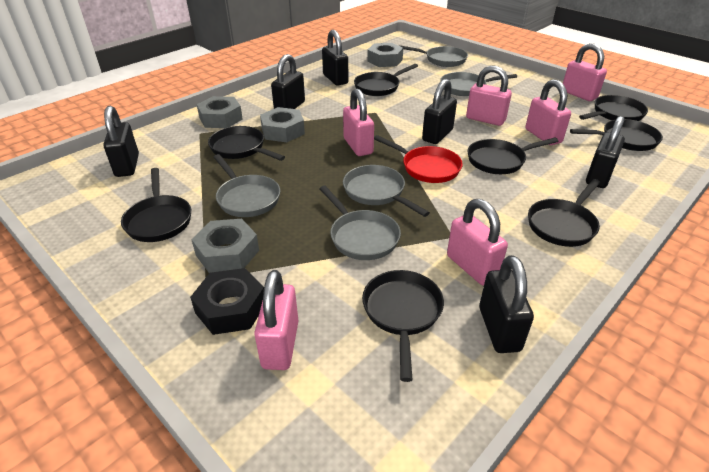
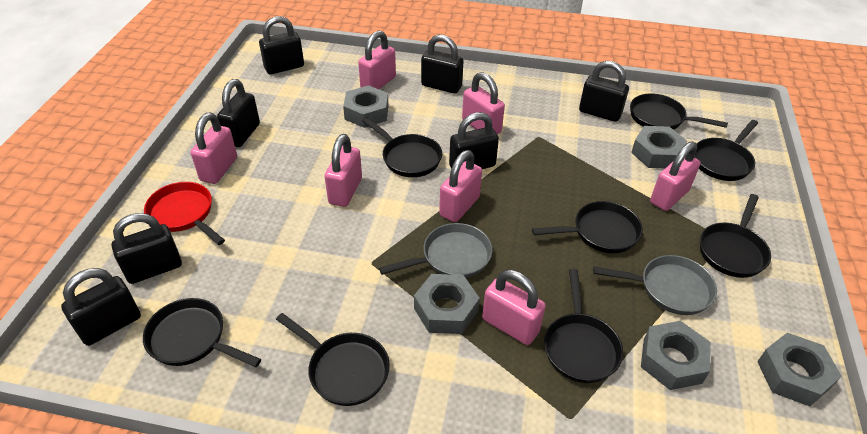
black nut: 1 -> 0
black padlock: 6 -> 7
grey nut: 4 -> 5
grey pan: 5 -> 2
pink padlock: 6 -> 7

